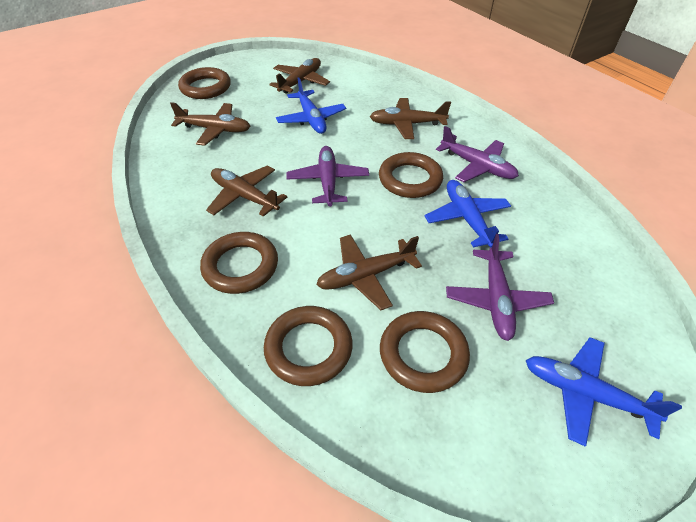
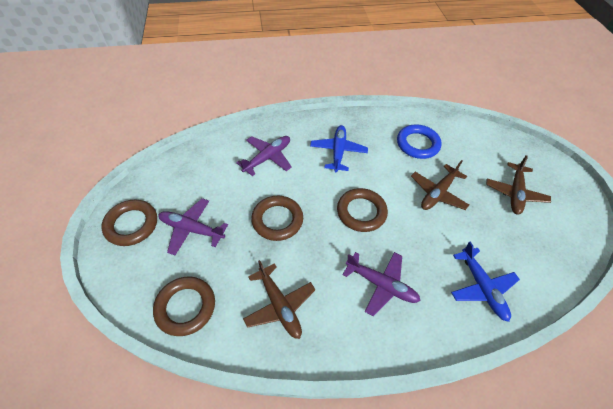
blue plane: 3 -> 2
blue ring: 0 -> 1
brown plane: 5 -> 3
brown ring: 5 -> 4

